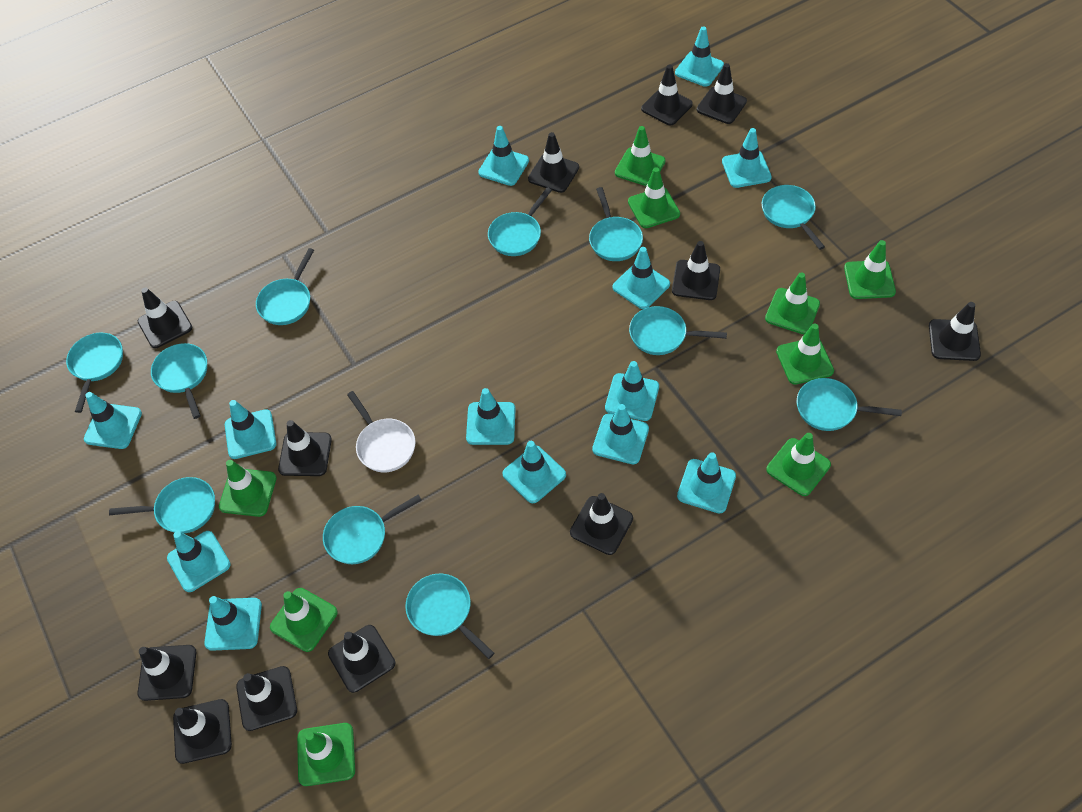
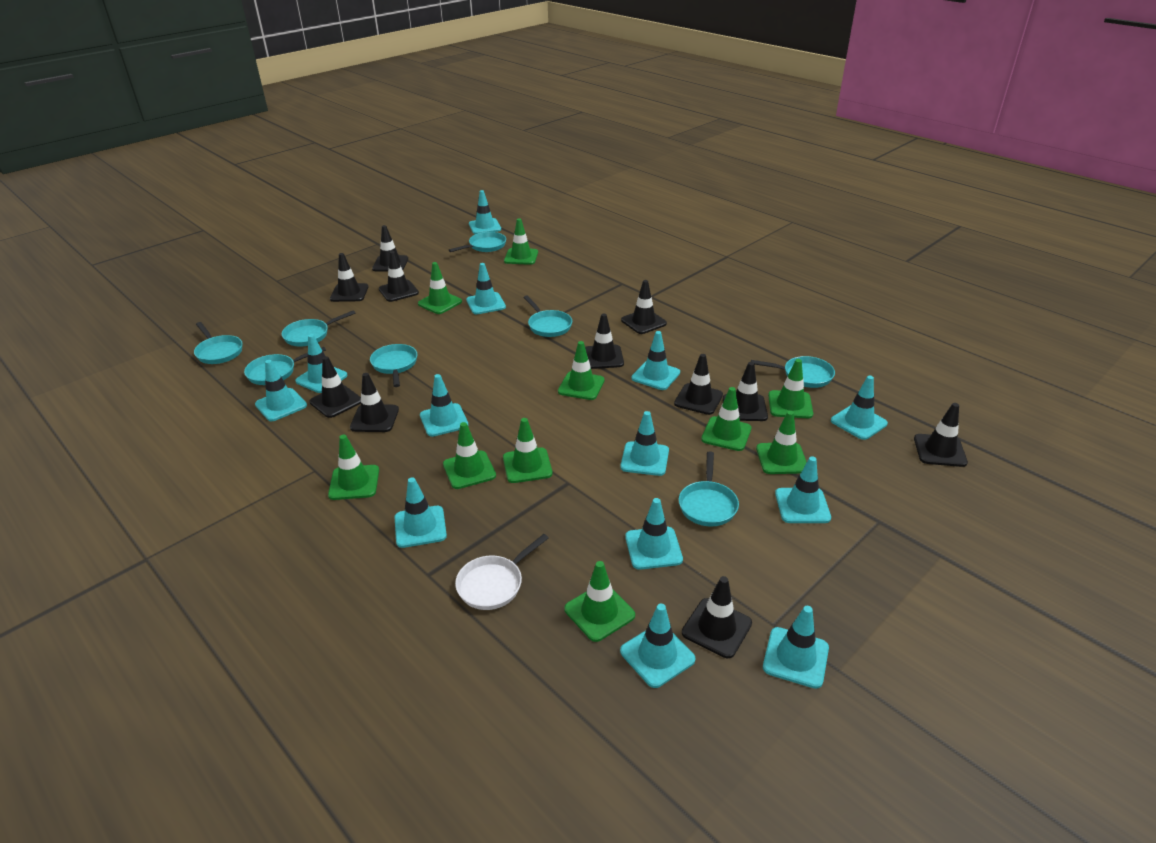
black traffic cone: 12 -> 11
green traffic cone: 9 -> 10
turquoise pan: 11 -> 8

